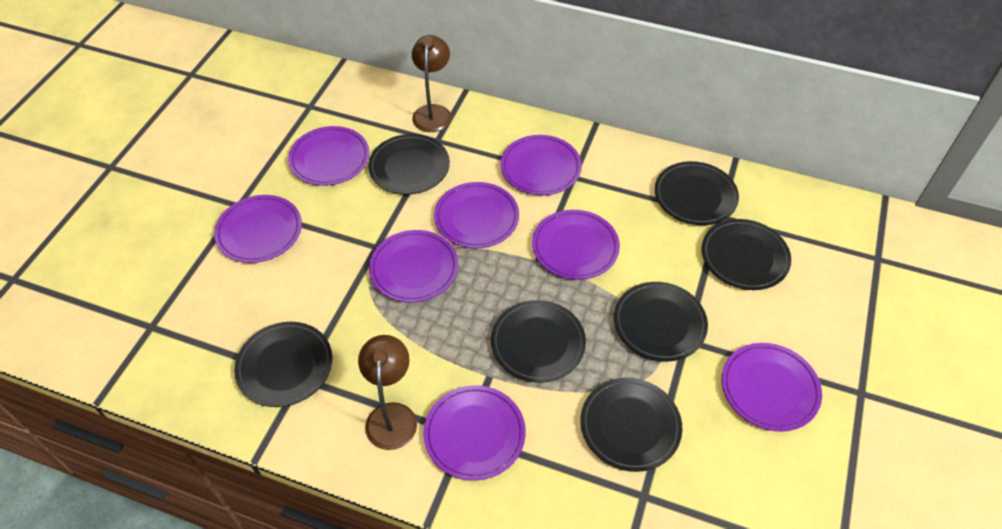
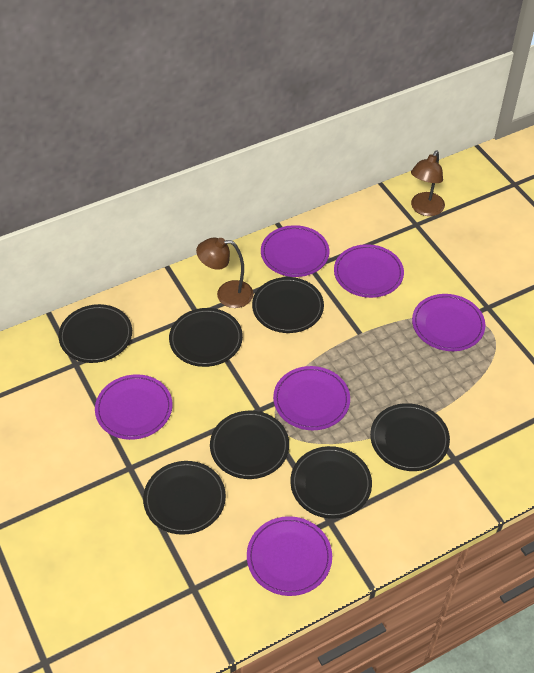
purple plate: 8 -> 6

